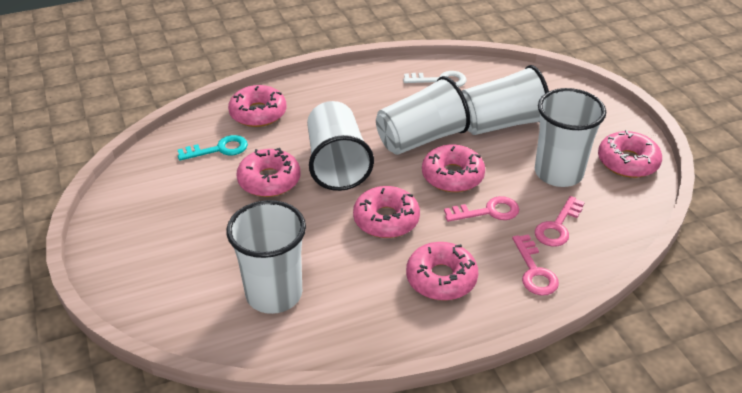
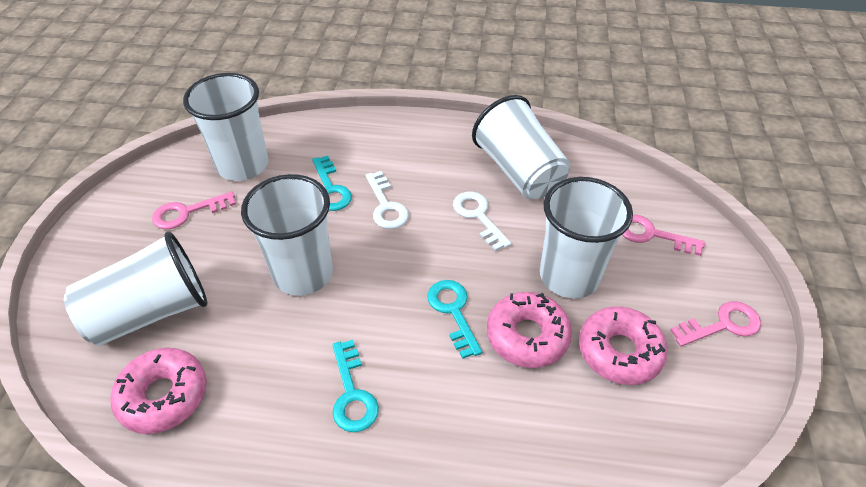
pink donut: 6 -> 3
turquoise key: 1 -> 3
white key: 1 -> 2

